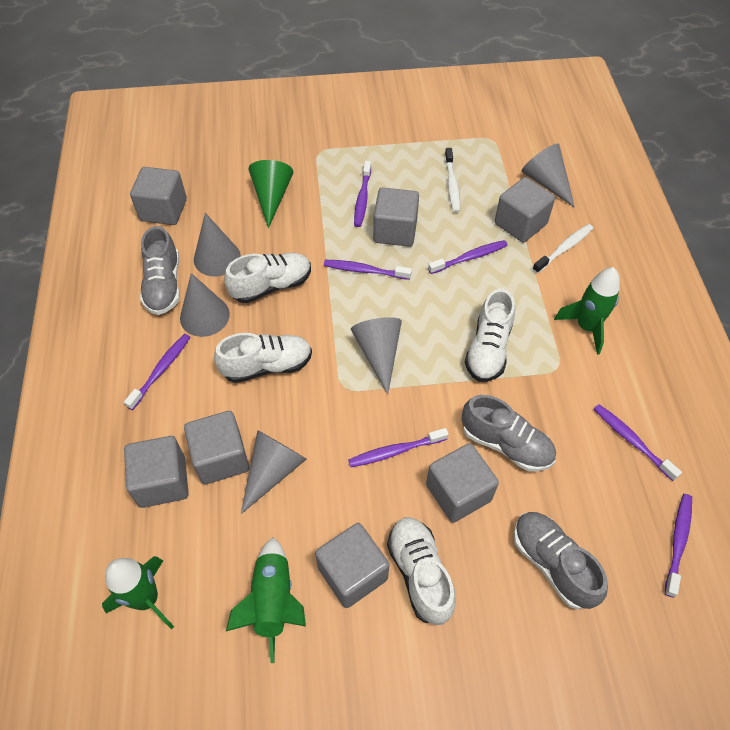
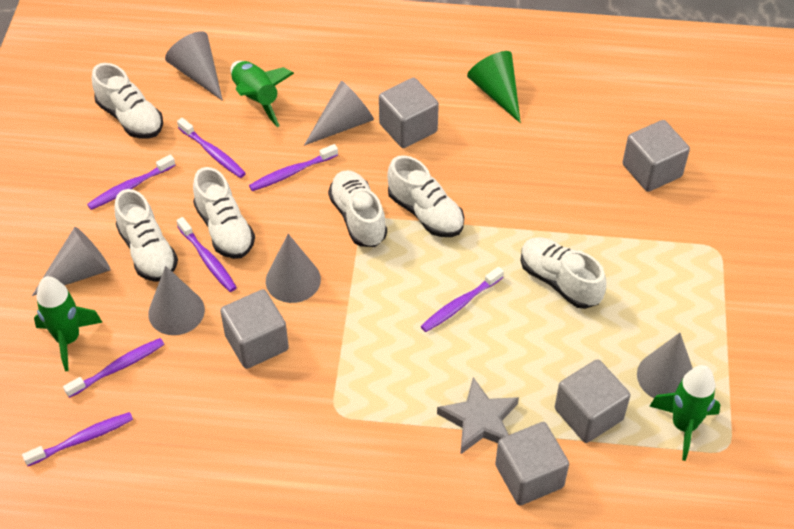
grey cone: 5 -> 6
grey cube: 7 -> 5
grey shoe: 3 -> 0
grey star: 0 -> 1
white shoe: 4 -> 6
white toothbrush: 2 -> 0

